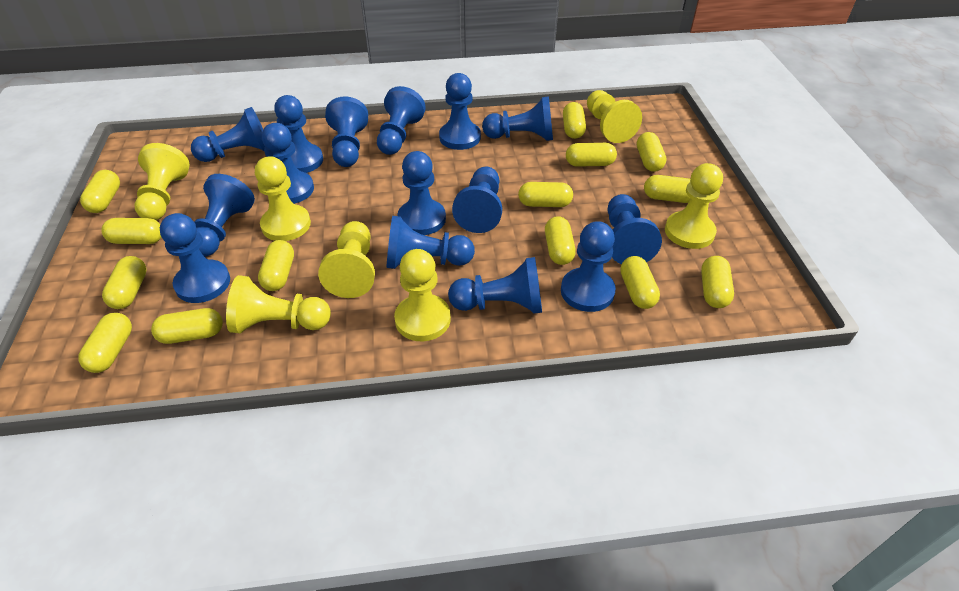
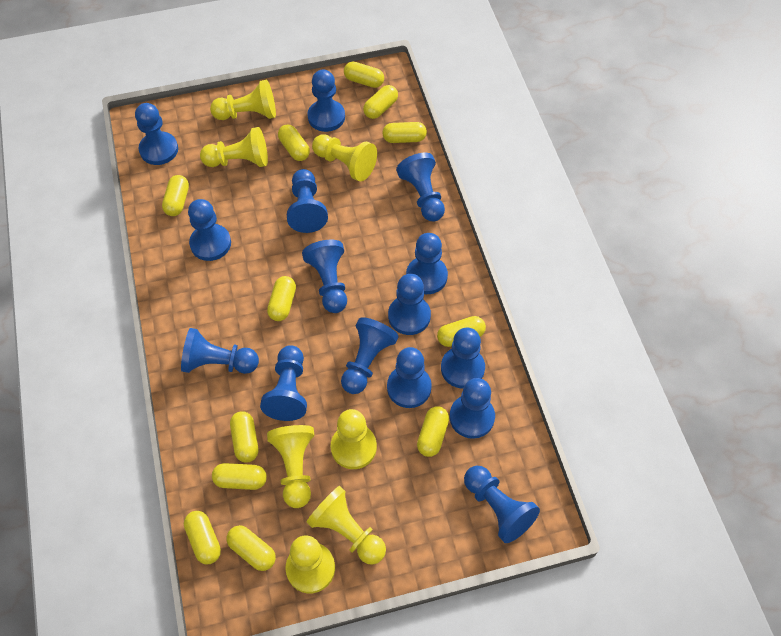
yellow capsule: 14 -> 12

